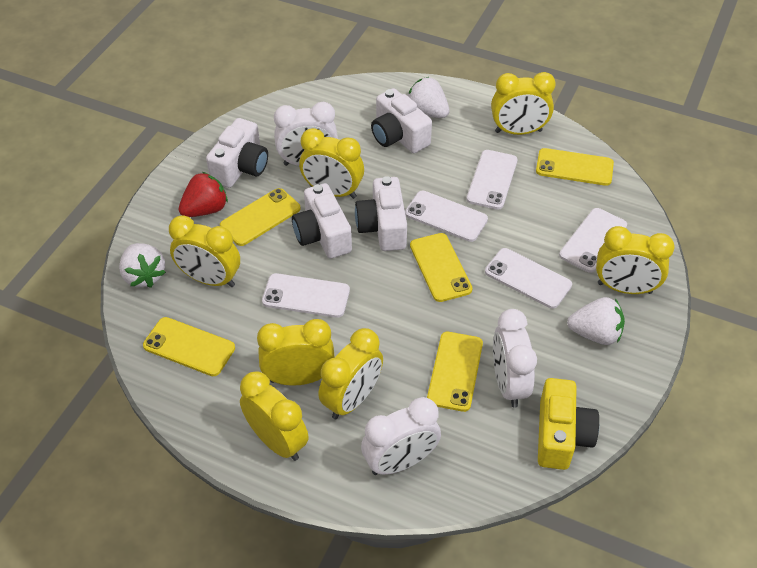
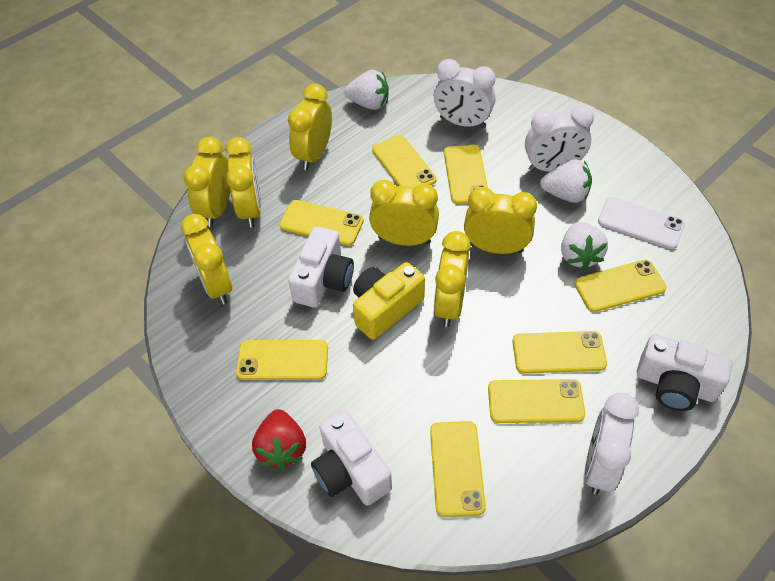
white camera: 4 -> 3
white phone: 5 -> 1
yellow phone: 5 -> 8

